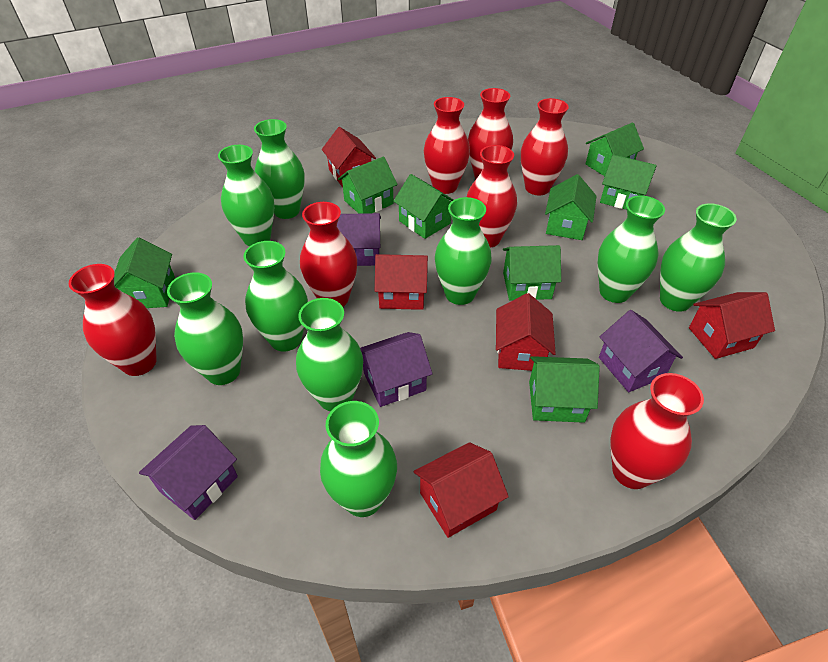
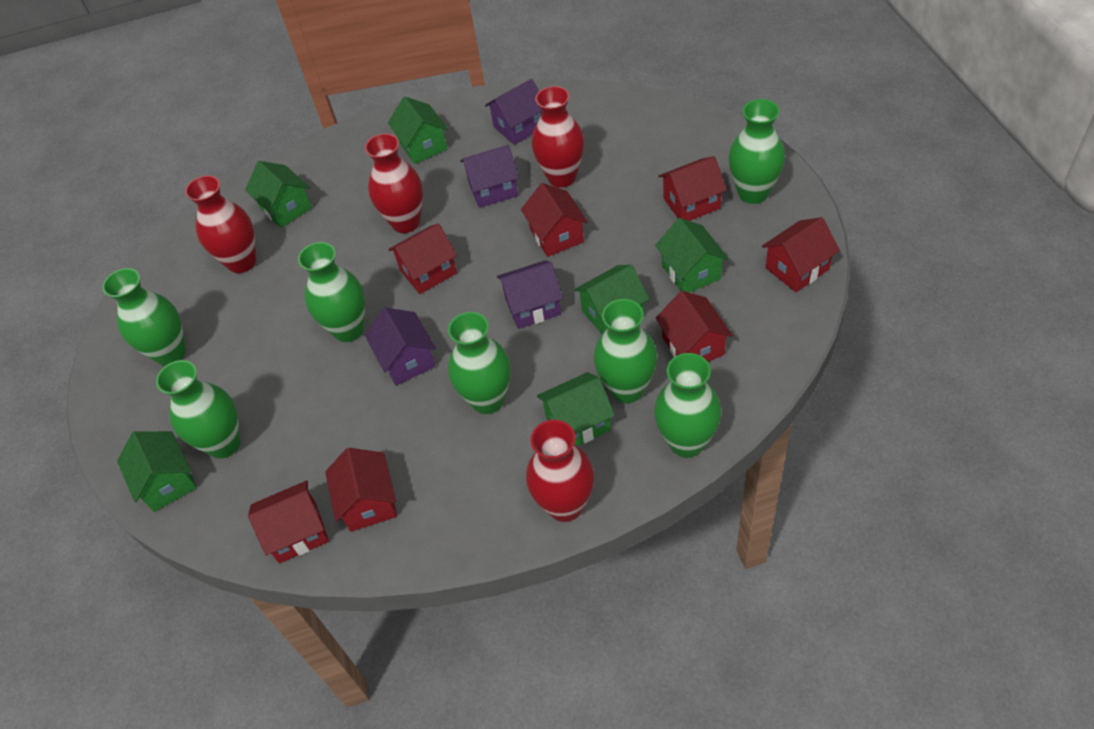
green house: 8 -> 6
green vase: 9 -> 7
red house: 5 -> 7
red vase: 7 -> 4

